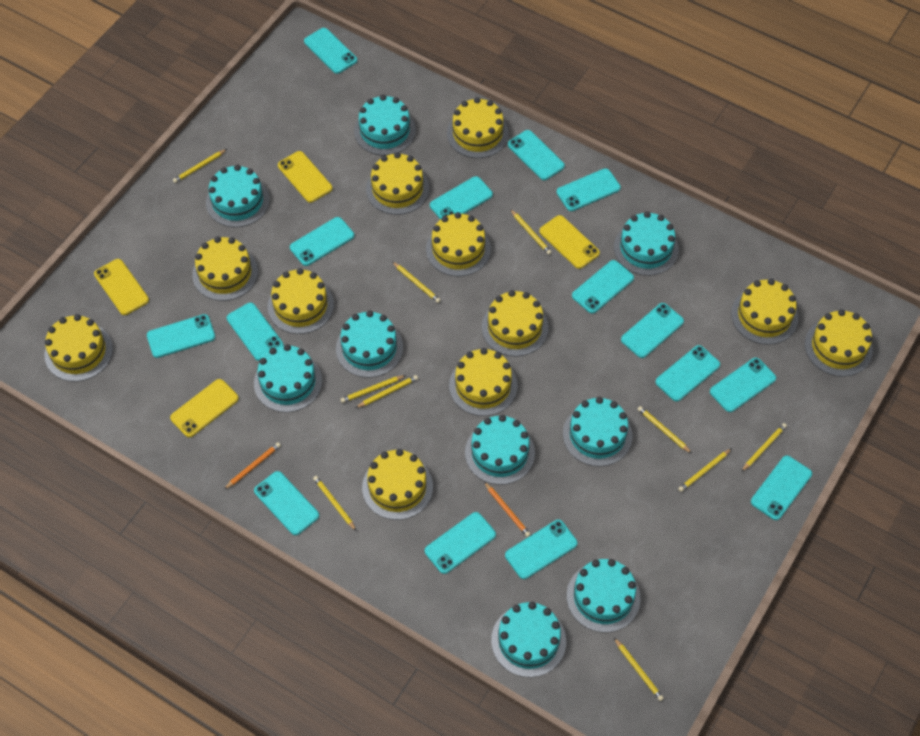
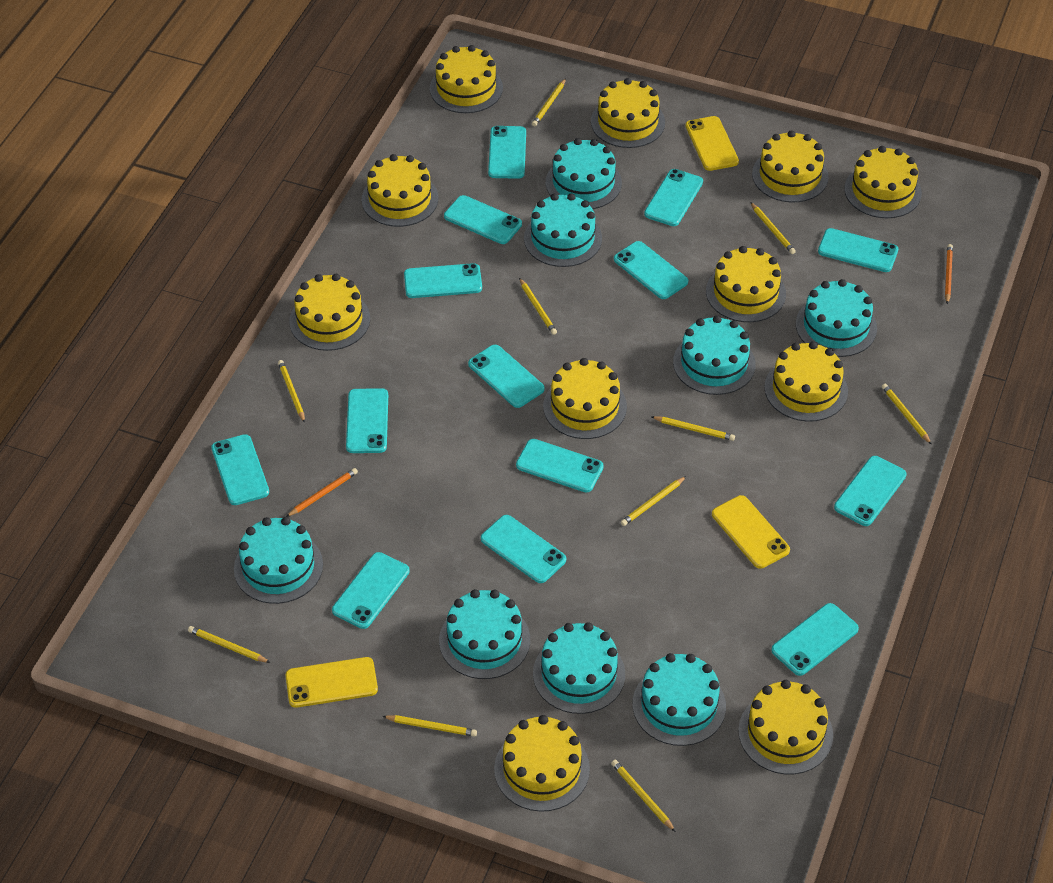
turquoise cake: 9 -> 8
turquoise phone: 15 -> 14
yellow phone: 4 -> 3

